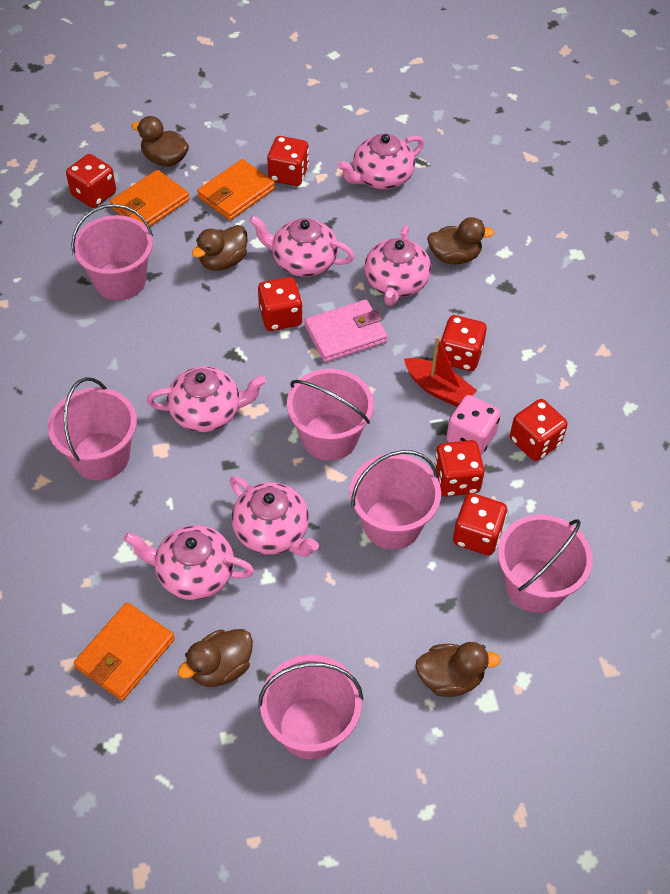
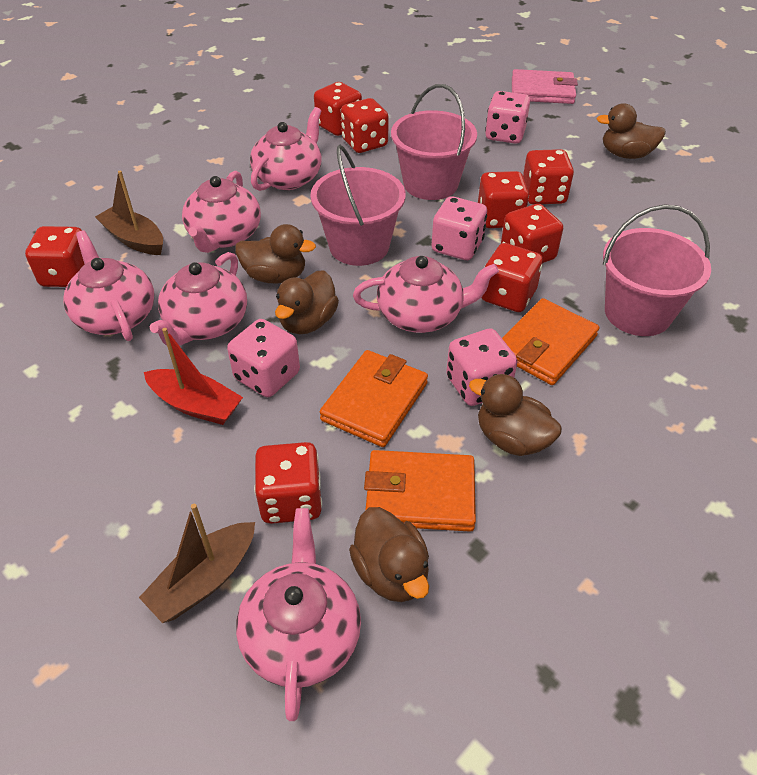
brown boat: 0 -> 2
pink bucket: 6 -> 3
pink dice: 1 -> 4
red dice: 7 -> 8

